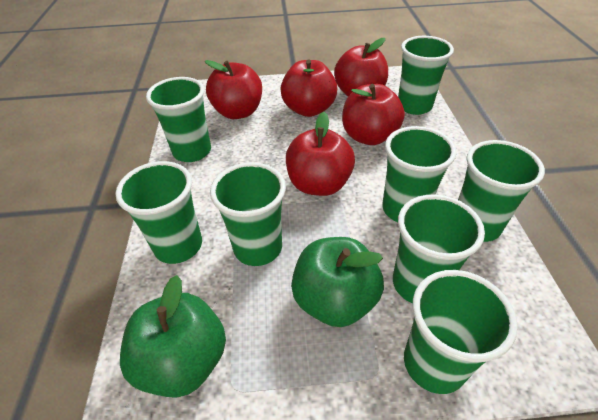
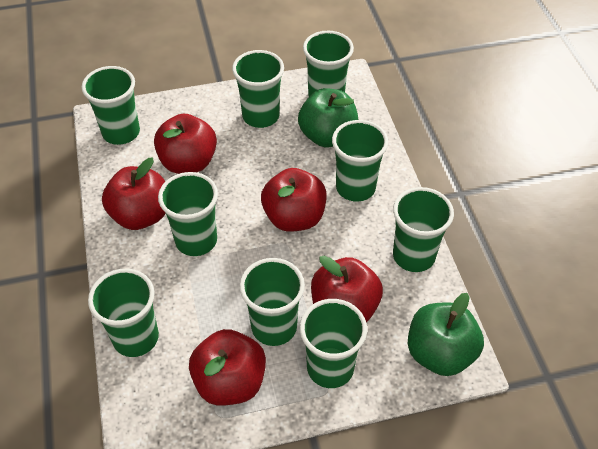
green cup: 8 -> 9

